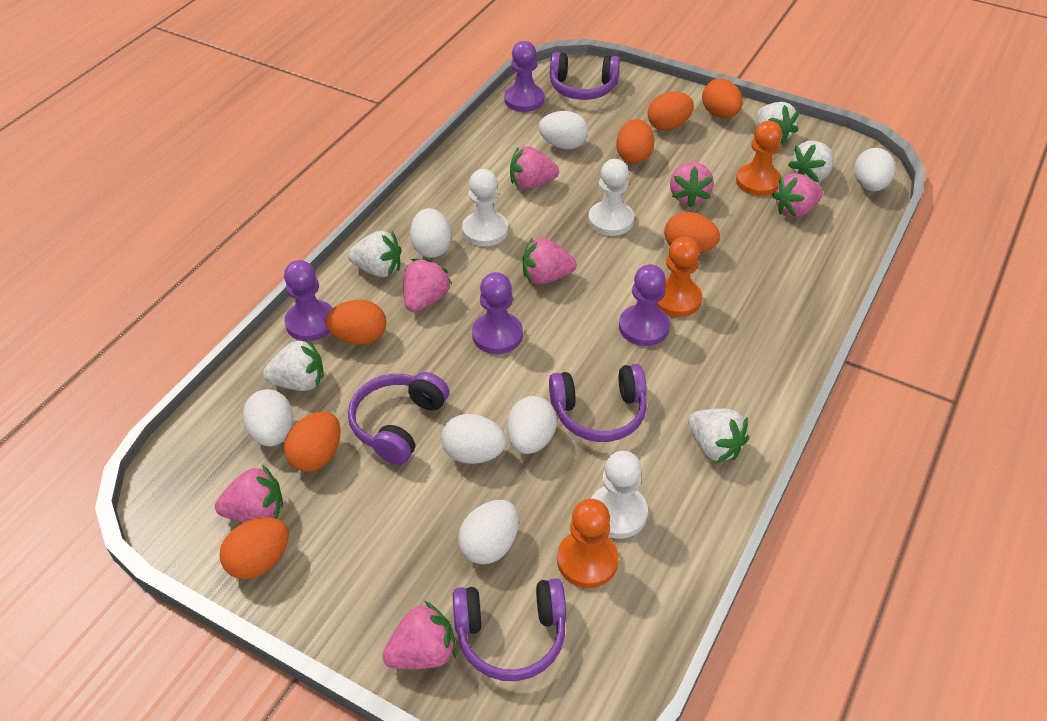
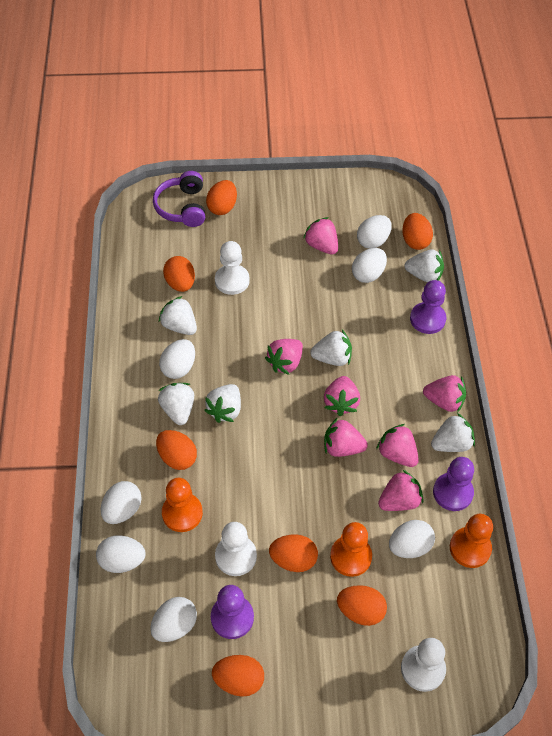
purple headphones: 4 -> 1
purple pawn: 4 -> 3
white strawberry: 5 -> 6

